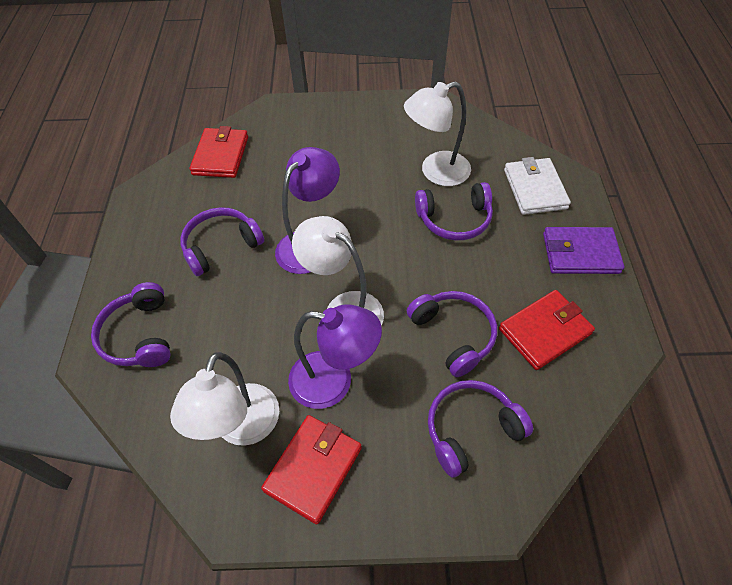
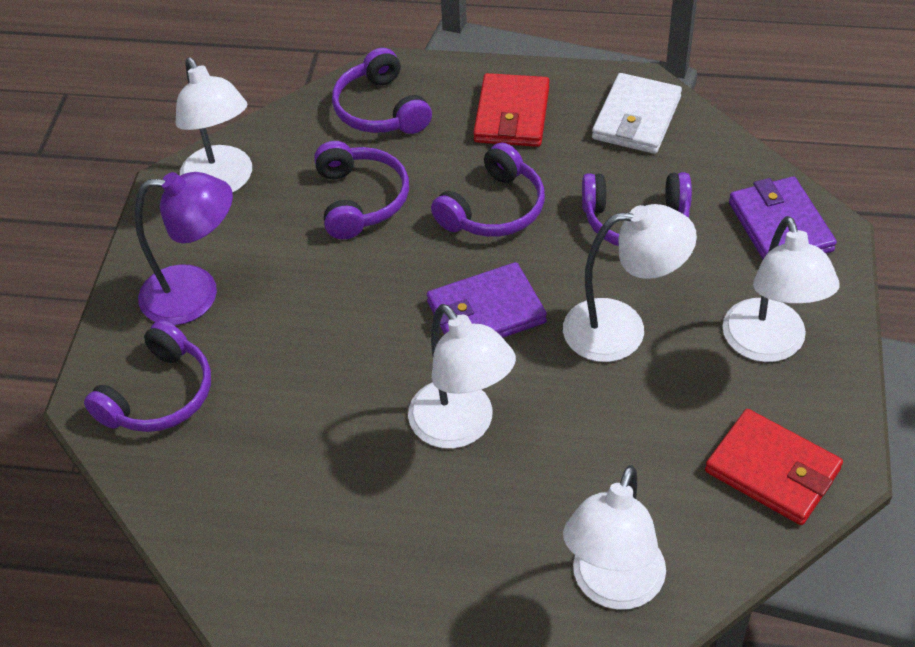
purple lamp: 2 -> 1
purple wallet: 1 -> 2
red wallet: 3 -> 2
white lamp: 3 -> 5

